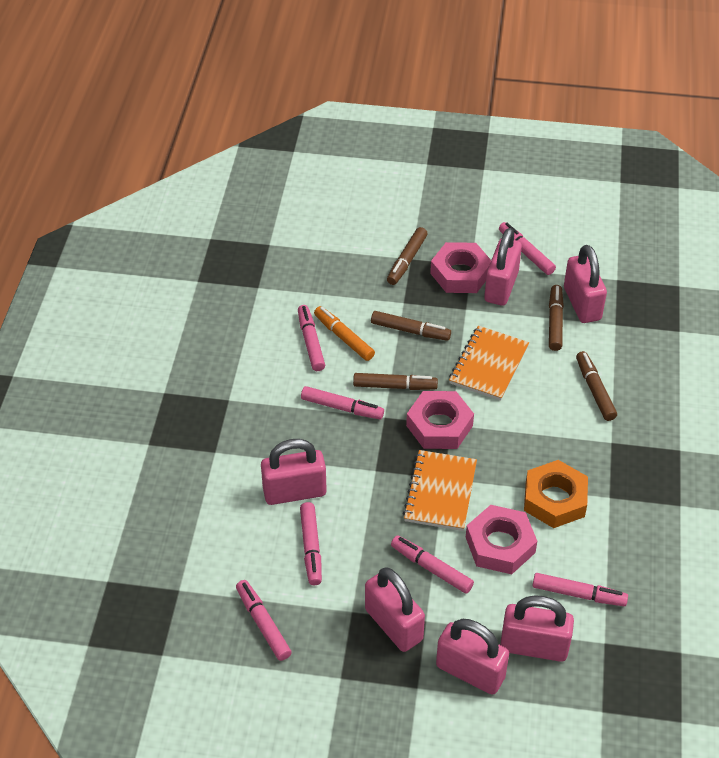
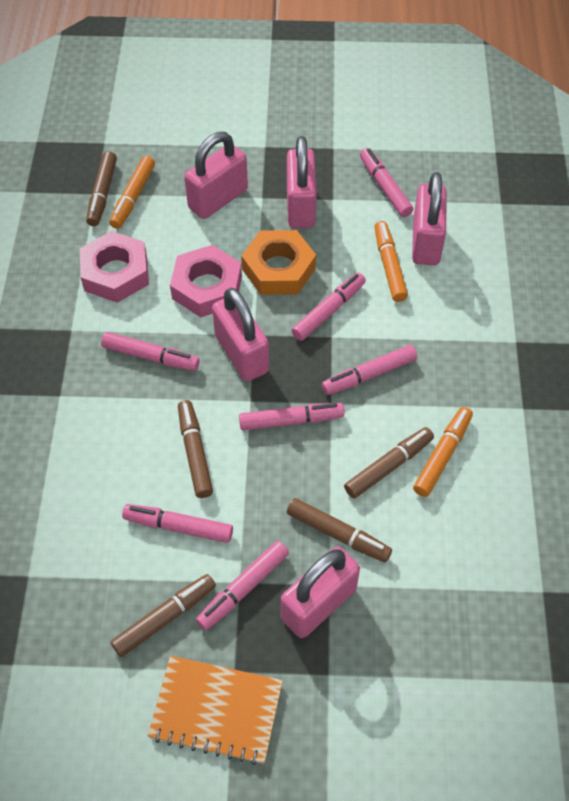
orange marker: 1 -> 3
orange notebook: 2 -> 1
pink nut: 3 -> 2
pink padlock: 6 -> 5

